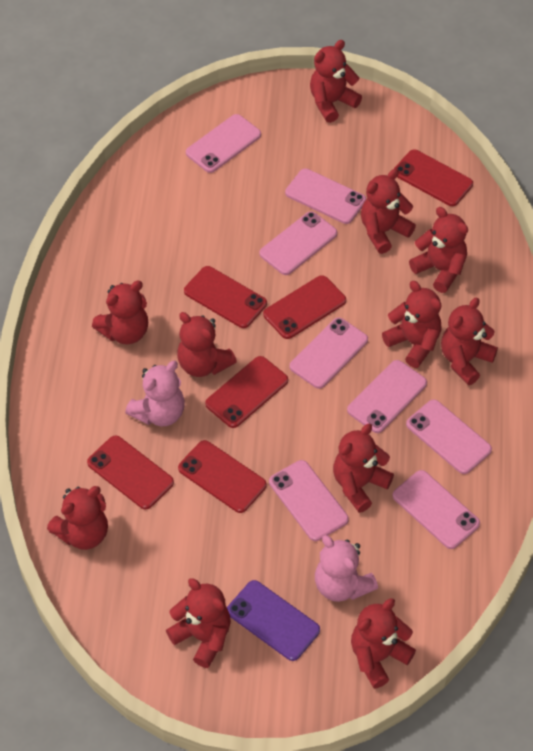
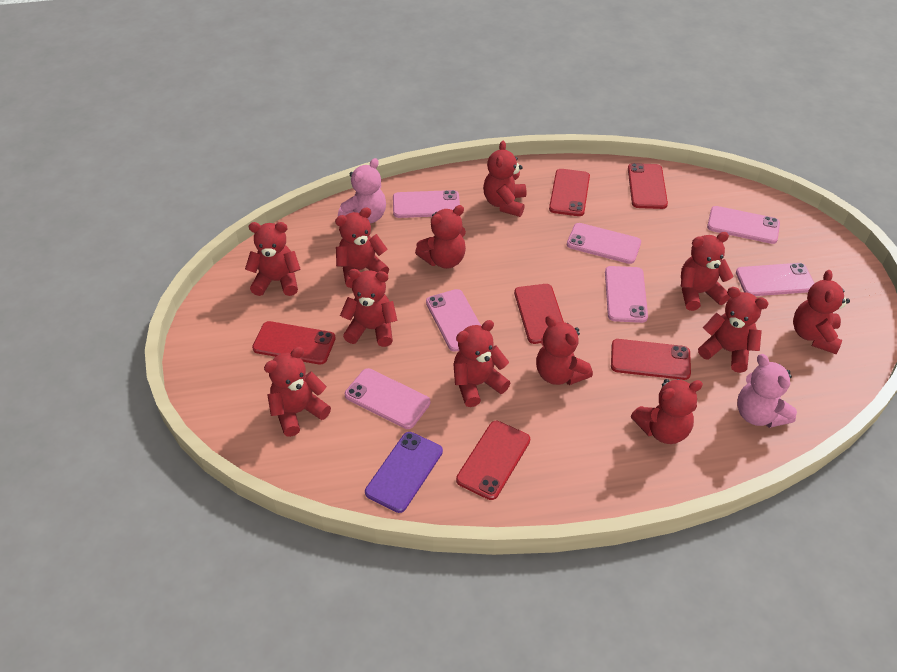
pink phone: 8 -> 7
red teddy bear: 11 -> 12

